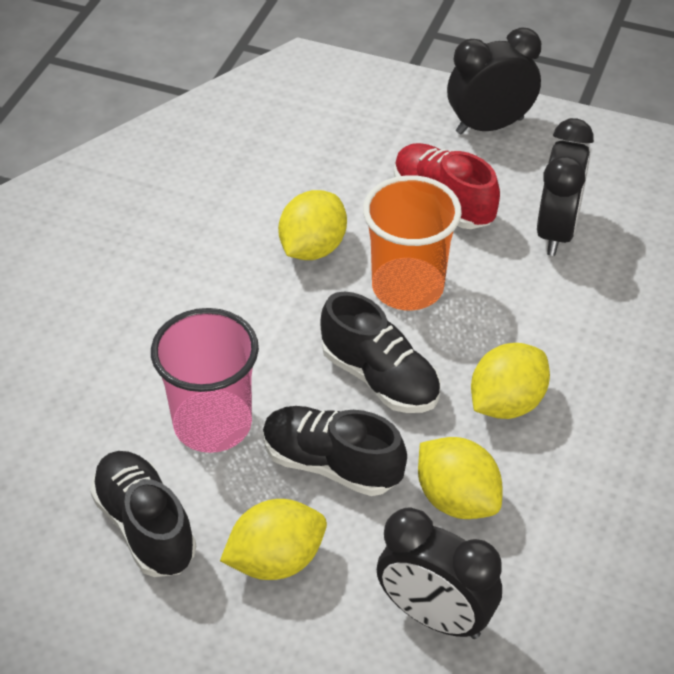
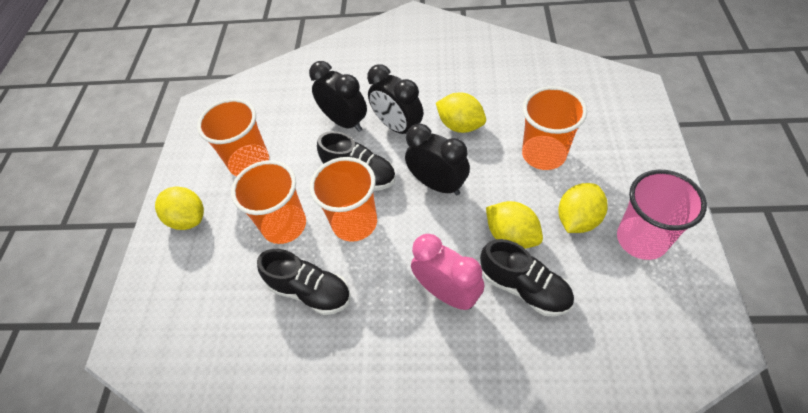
orange cup: 1 -> 4
pink clock: 0 -> 1
red shoe: 1 -> 0

